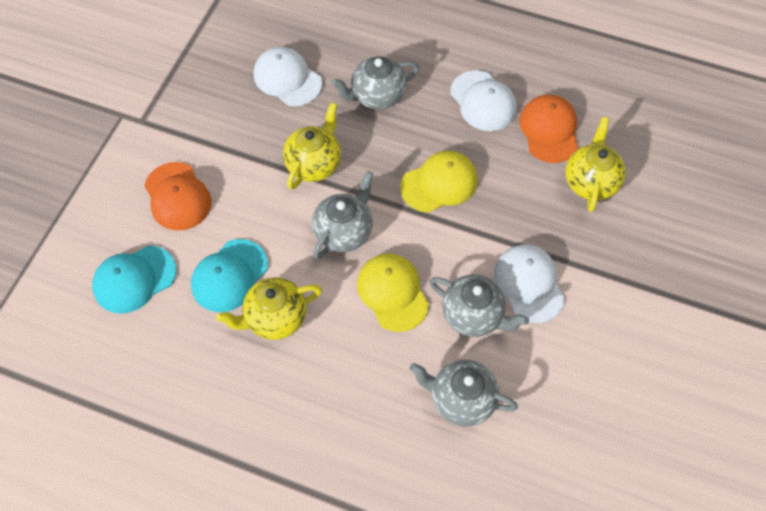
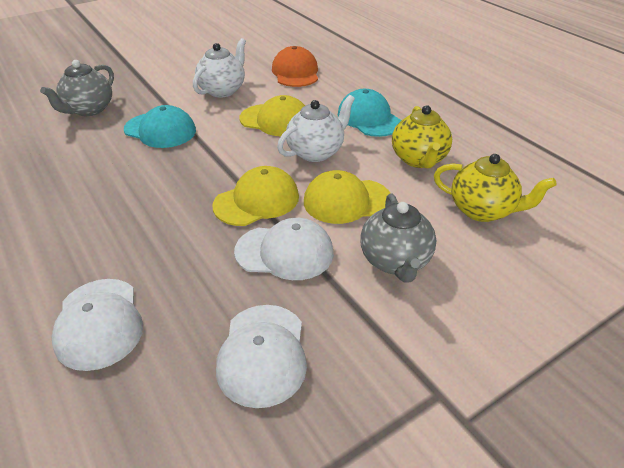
grey teapot: 4 -> 2
orange cap: 2 -> 1
white teapot: 0 -> 2
yellow cap: 2 -> 3
yellow teapot: 3 -> 2

